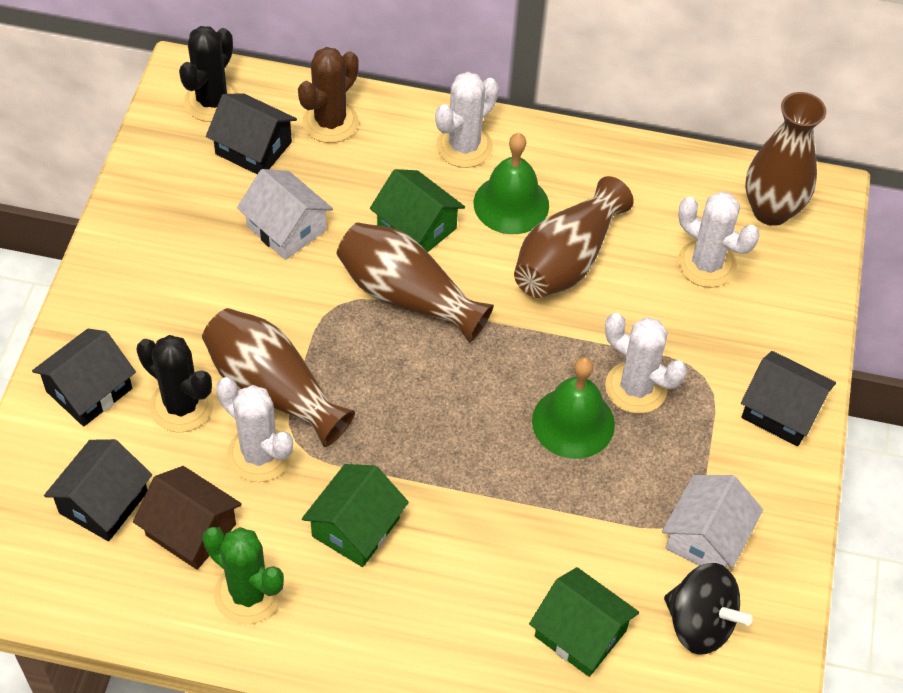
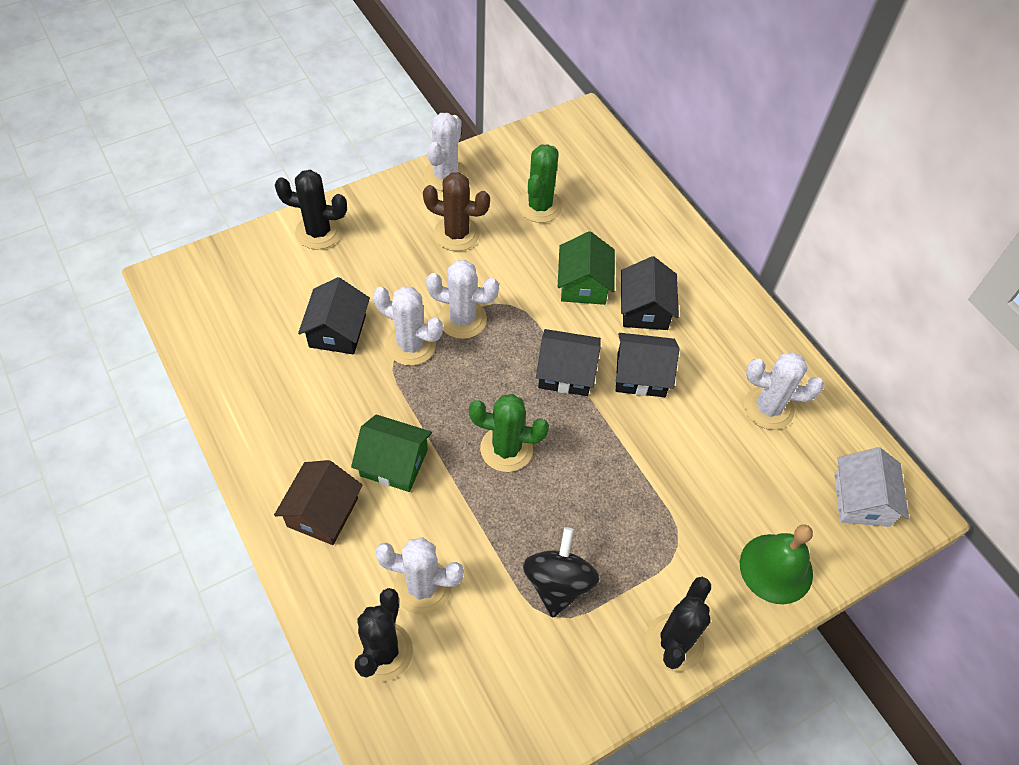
black cactus: 2 -> 3
brown vase: 4 -> 0
green bell: 2 -> 1
green cactus: 1 -> 2
green house: 3 -> 2
white cactus: 4 -> 5
white house: 2 -> 1

